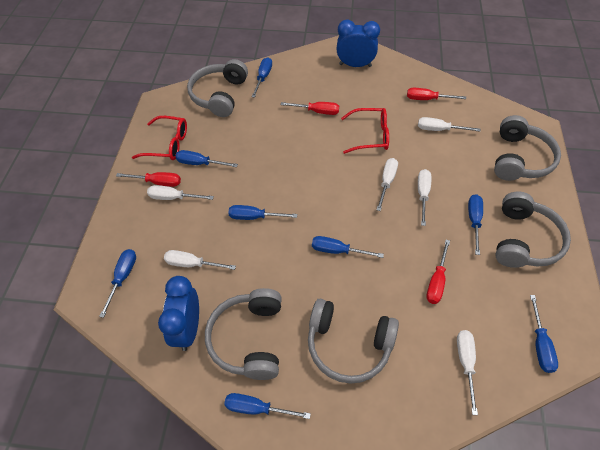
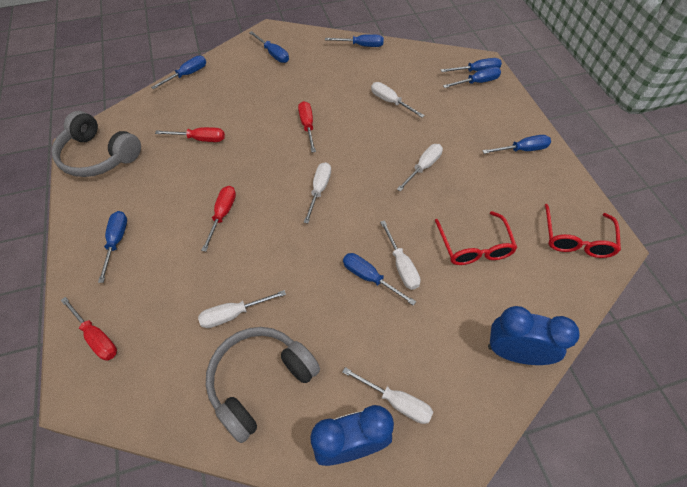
grey headphones: 5 -> 2

